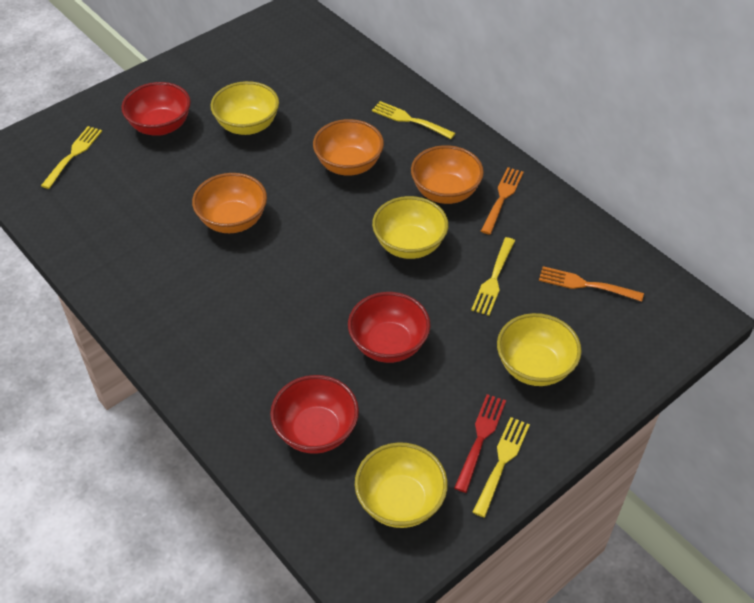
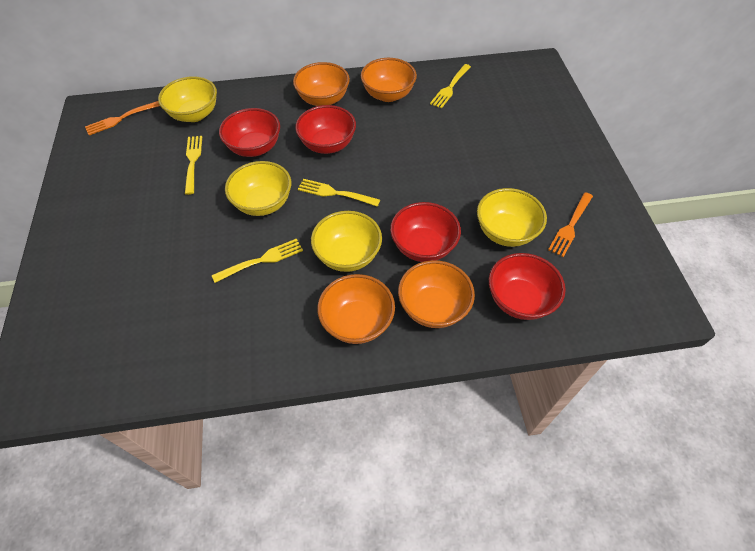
orange bowl: 3 -> 4
red bowl: 3 -> 4
red fork: 1 -> 0

